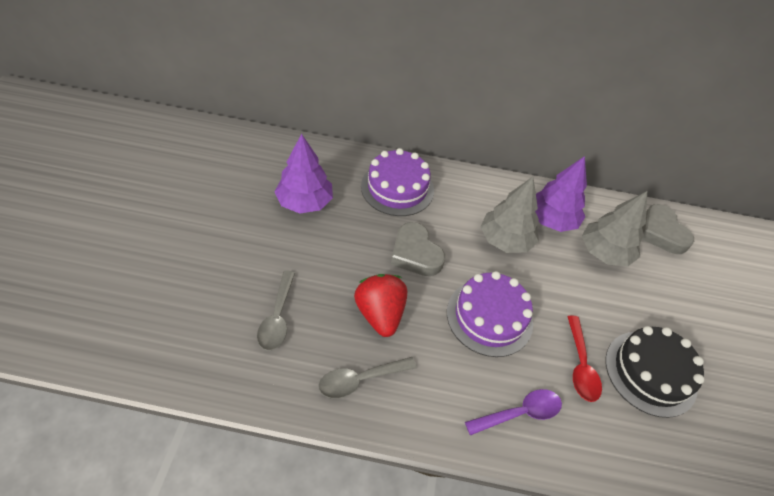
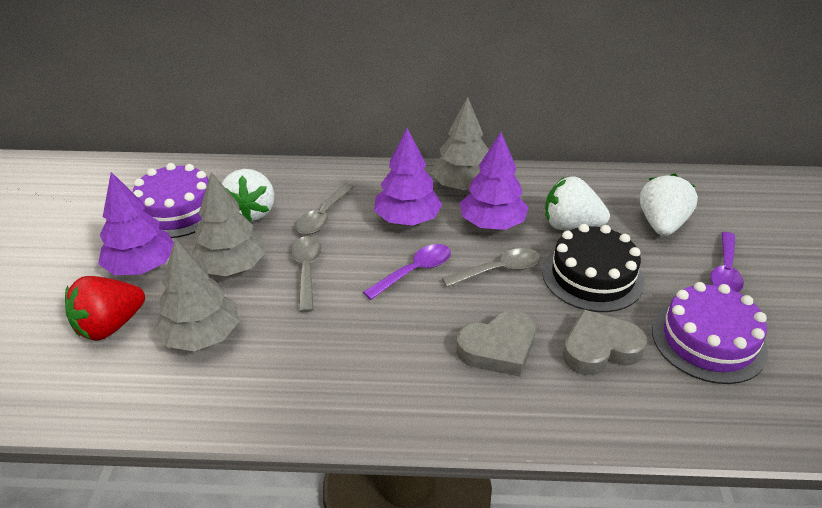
grey spoon: 2 -> 3
grey tree: 2 -> 3
purple spoon: 1 -> 2
purple tree: 2 -> 3
red spoon: 1 -> 0
white strawberry: 0 -> 3

